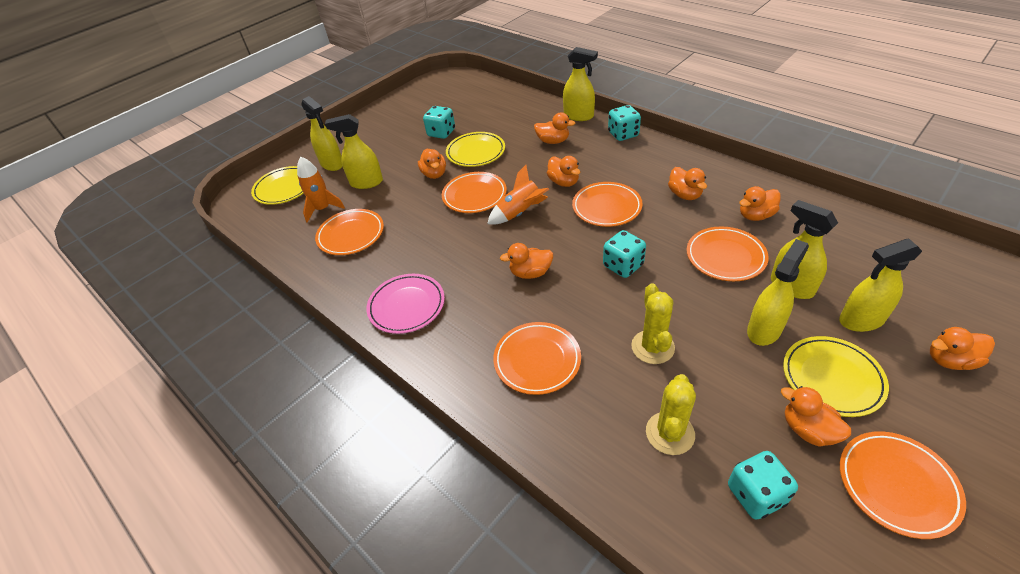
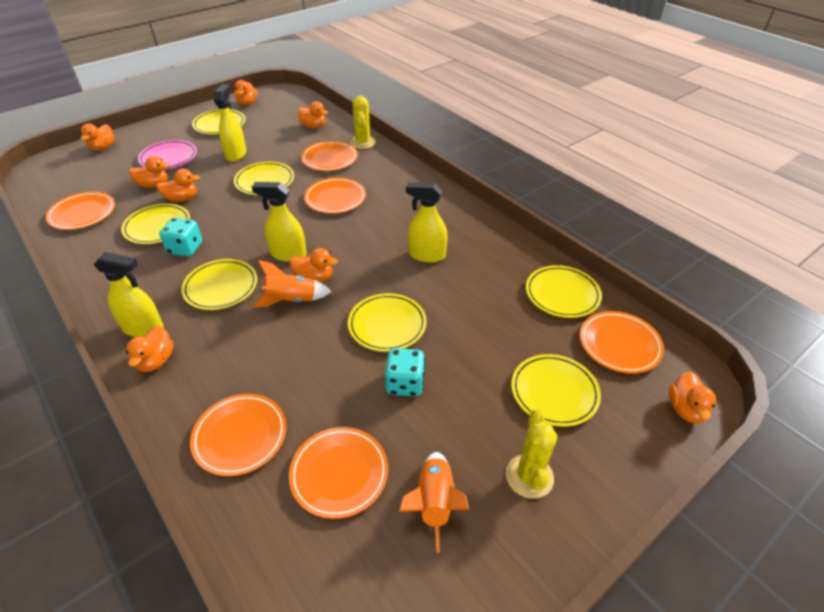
turquoise dice: 4 -> 2
yellow plate: 3 -> 7
yellow spray bottle: 6 -> 4

